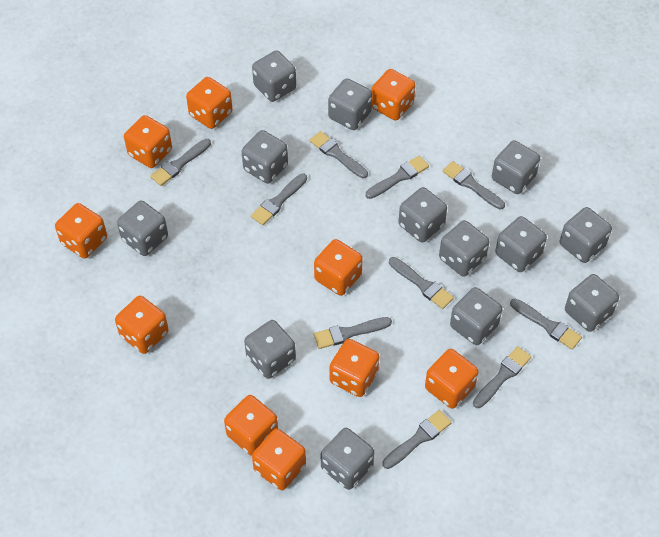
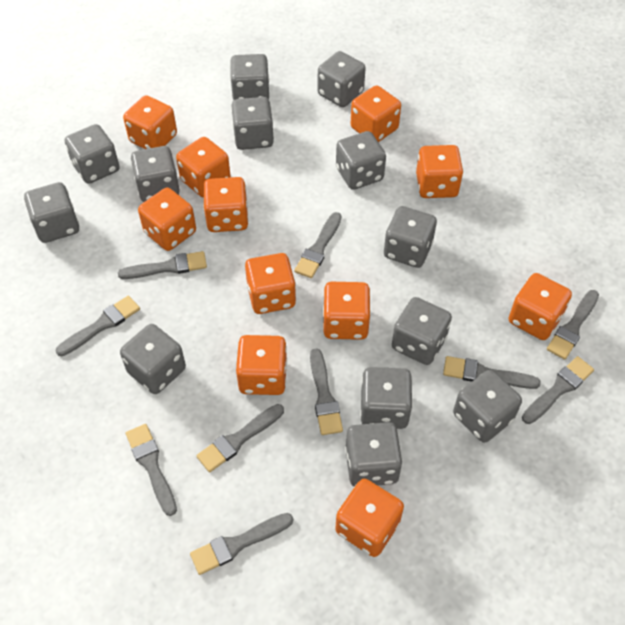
orange dice: 10 -> 11

